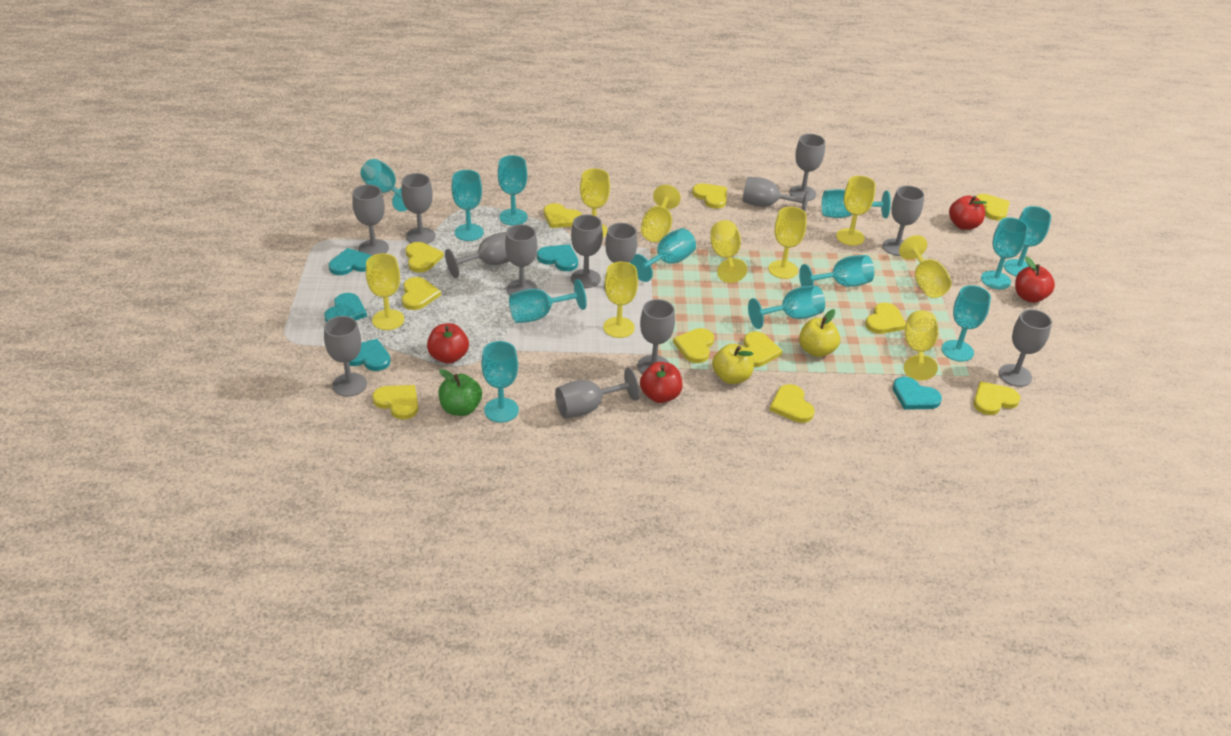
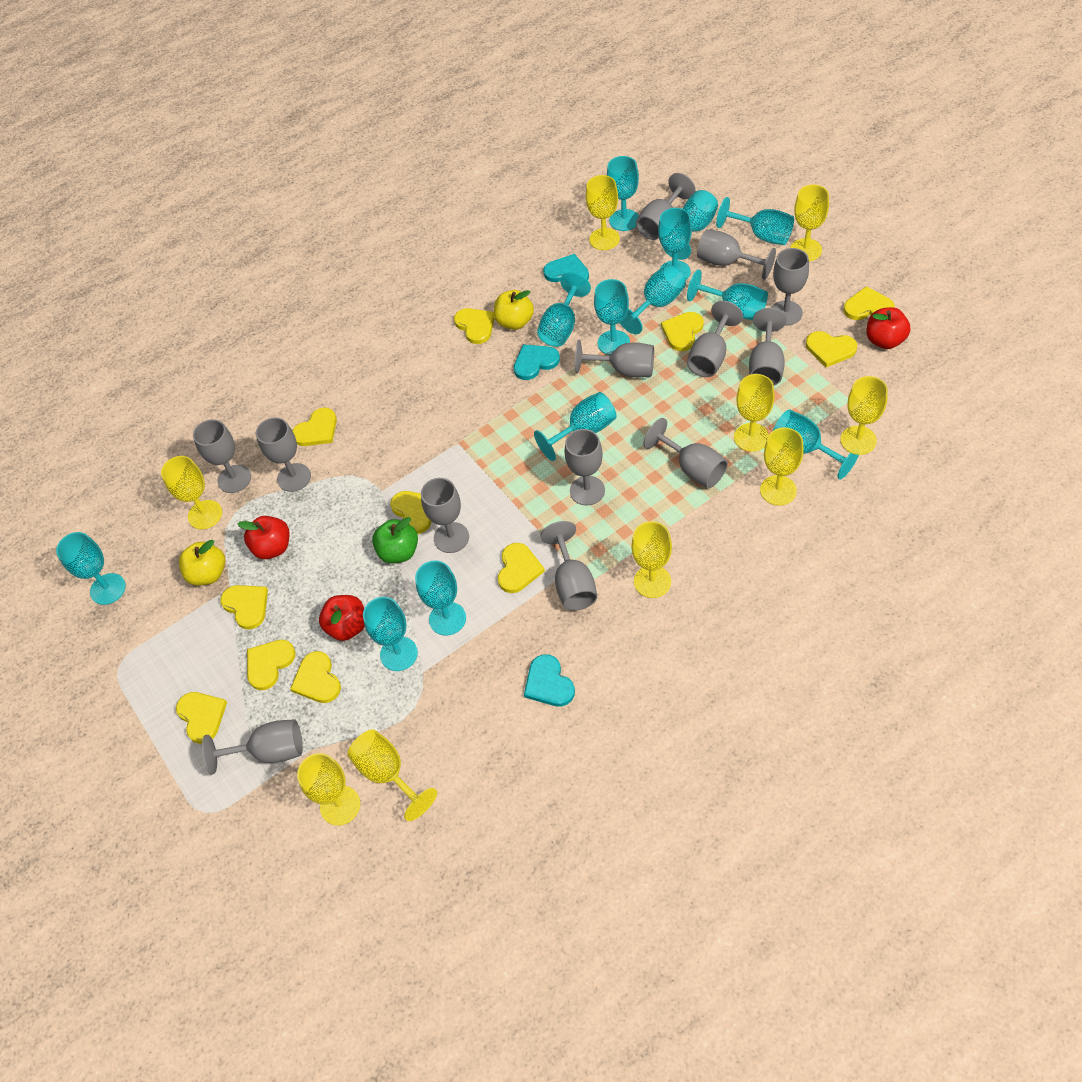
red apple: 4 -> 3
turquoise goblet: 12 -> 13
turquoise heart: 5 -> 3

